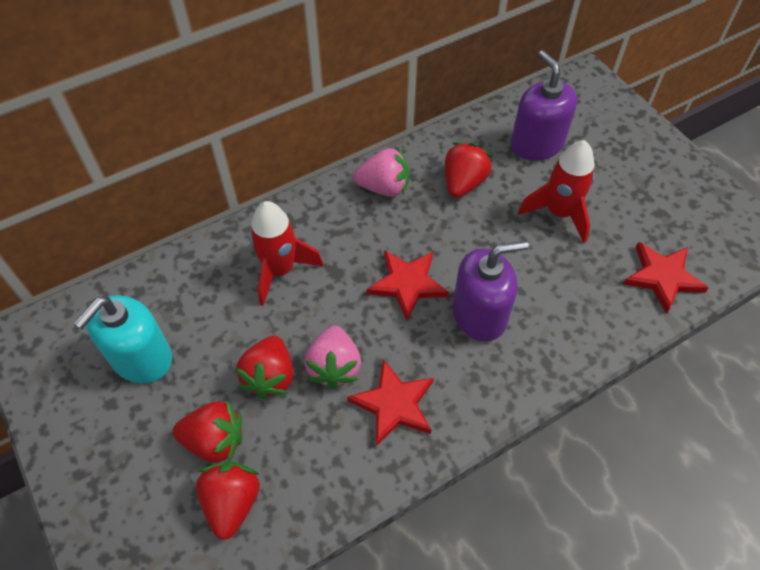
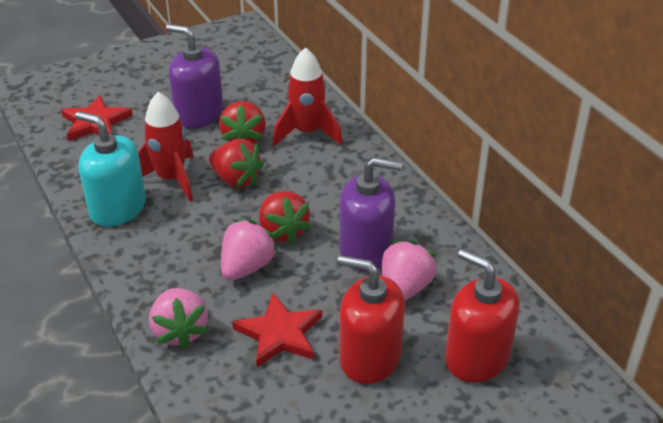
pink strawberry: 2 -> 3
red soap dispenser: 0 -> 2
red star: 3 -> 2
red strawberry: 4 -> 3

